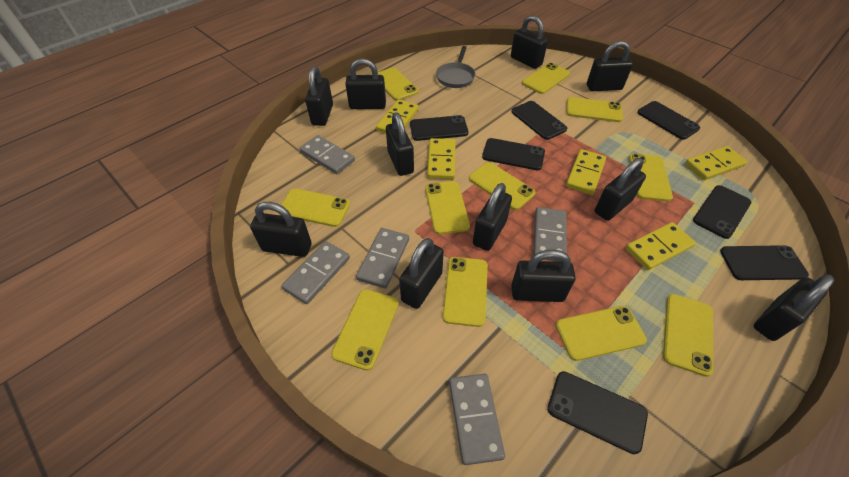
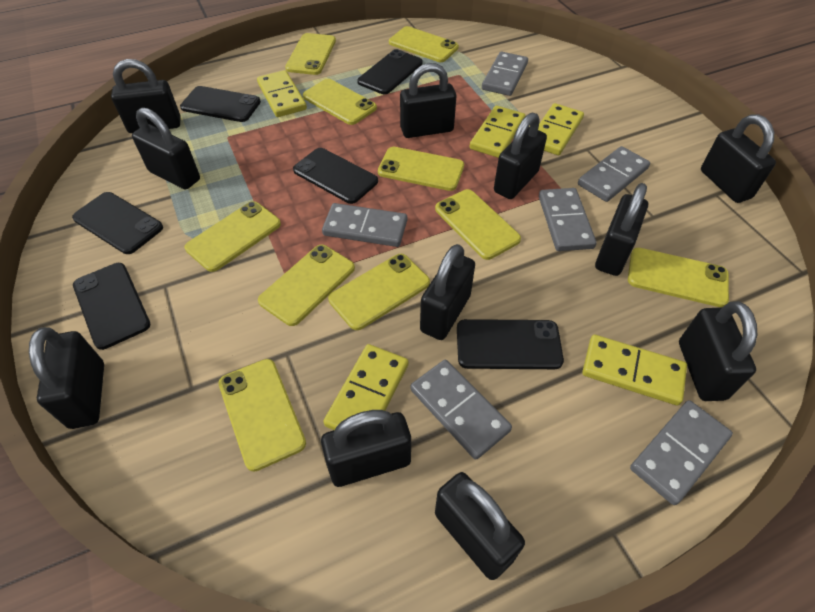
black phone: 7 -> 6
grey domino: 5 -> 6
grey pan: 1 -> 0
yellow phone: 11 -> 10

